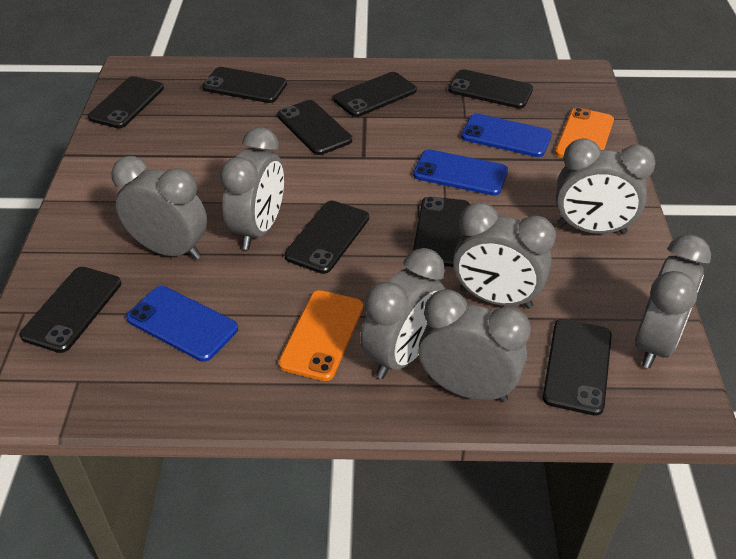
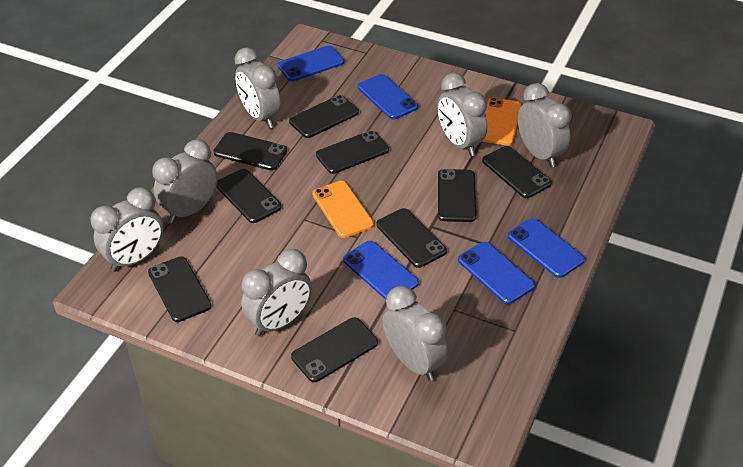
blue phone: 3 -> 5

